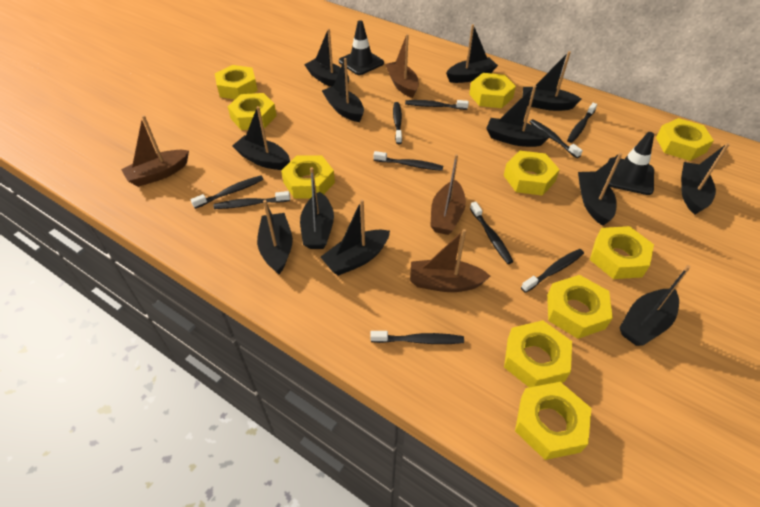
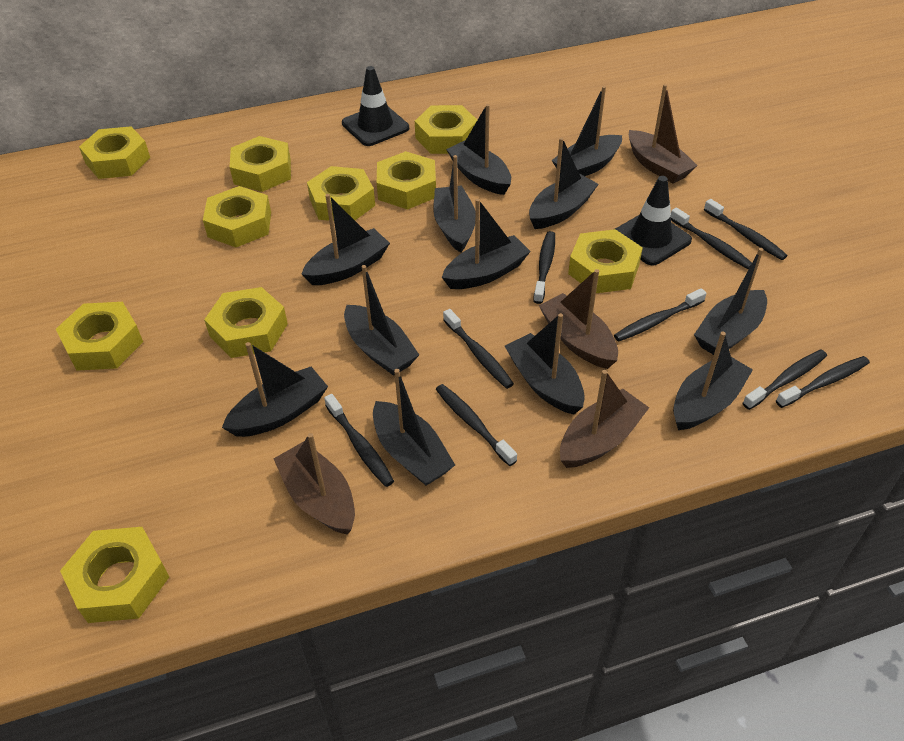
black toothbrush: 10 -> 9

